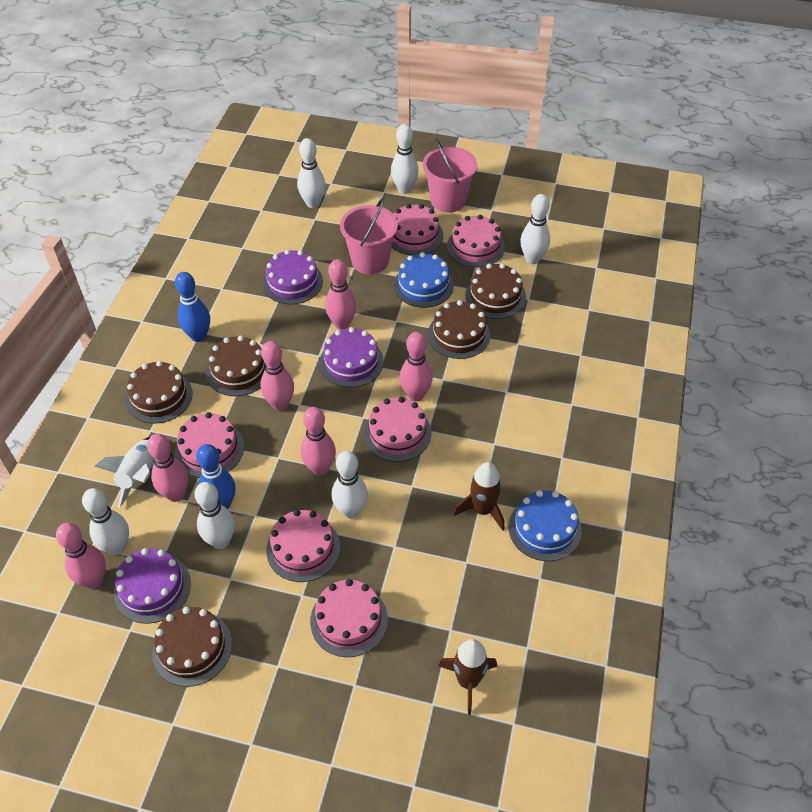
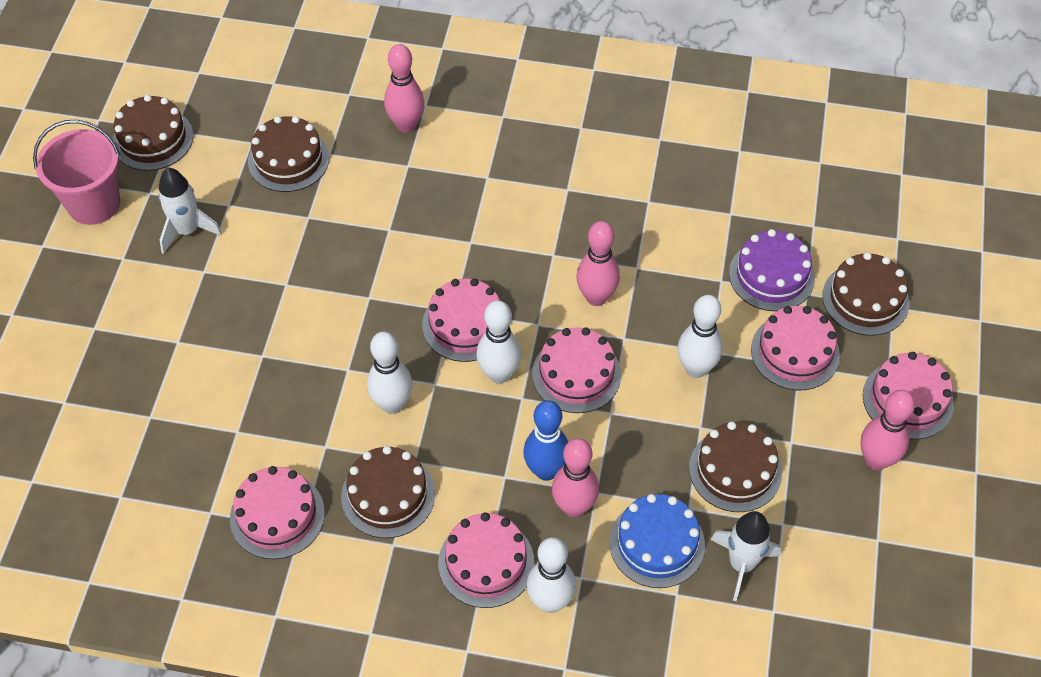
blue bowling pin: 2 -> 1
blue cake: 2 -> 1
brown rocket: 2 -> 0
pink bowling pin: 6 -> 4
pink bucket: 2 -> 1
purple cake: 3 -> 1
white bowling pin: 6 -> 4
white rocket: 1 -> 2

